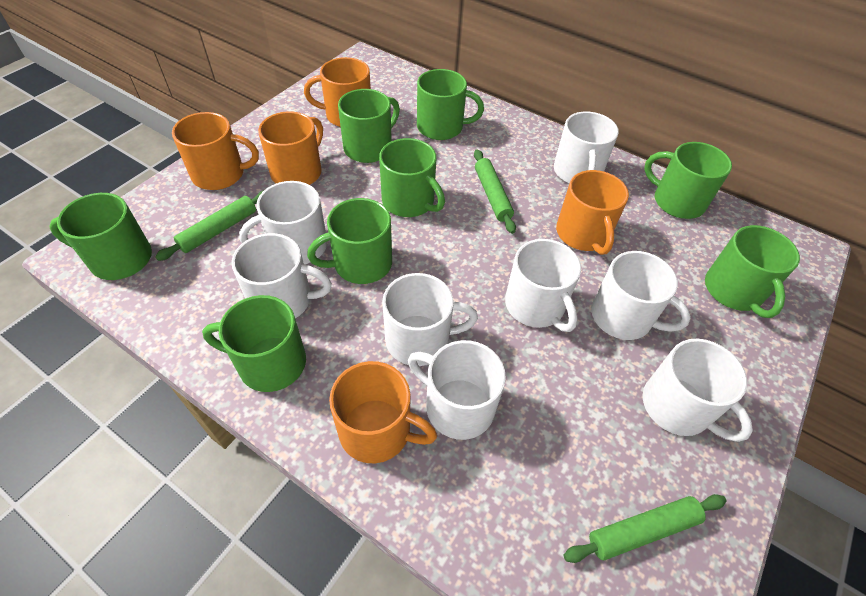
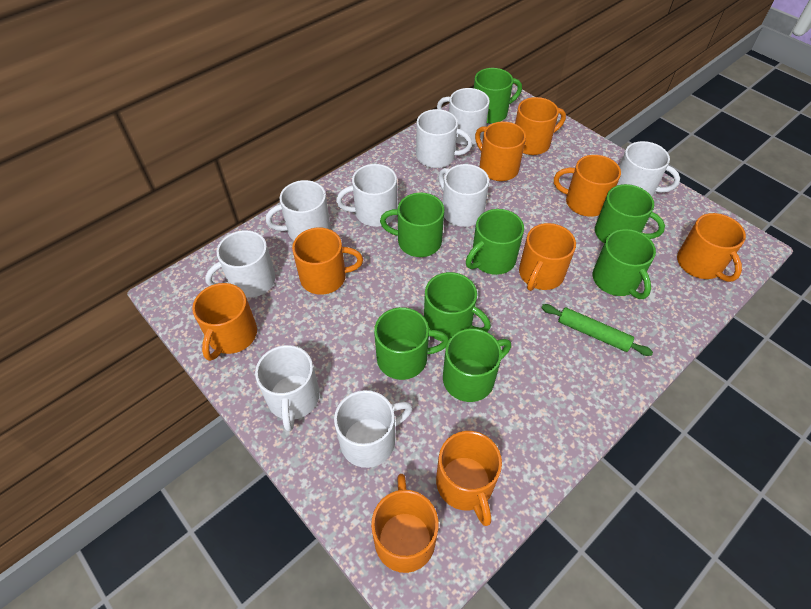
green rolling pin: 3 -> 1
orange mug: 5 -> 9
white mug: 8 -> 9

